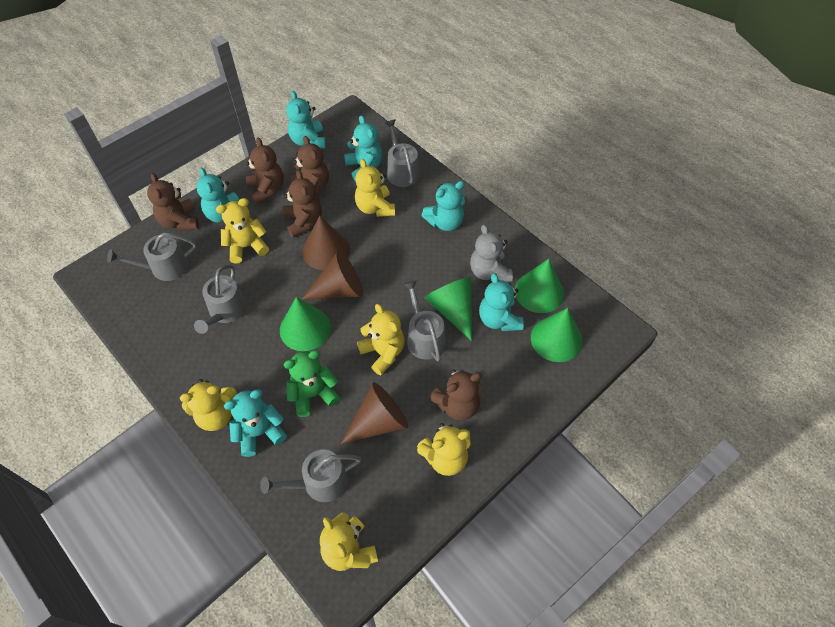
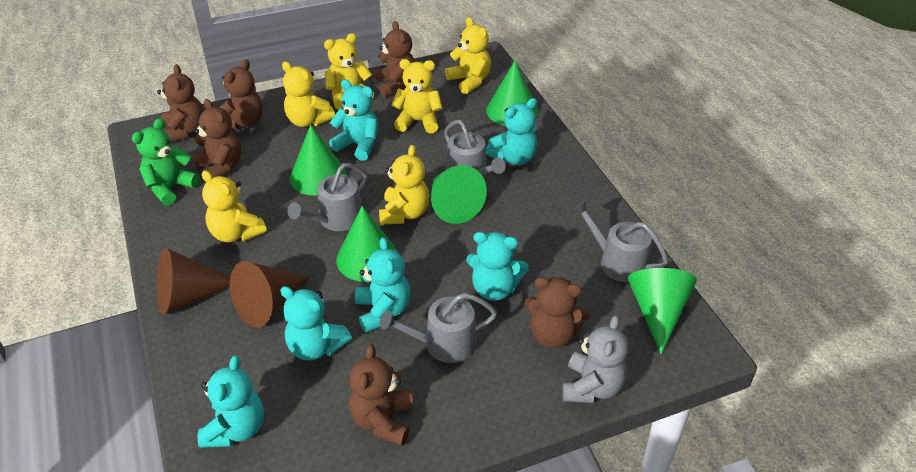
brown cone: 3 -> 2
brown teddy bear: 5 -> 6
green cone: 4 -> 5
grey watering can: 5 -> 4

